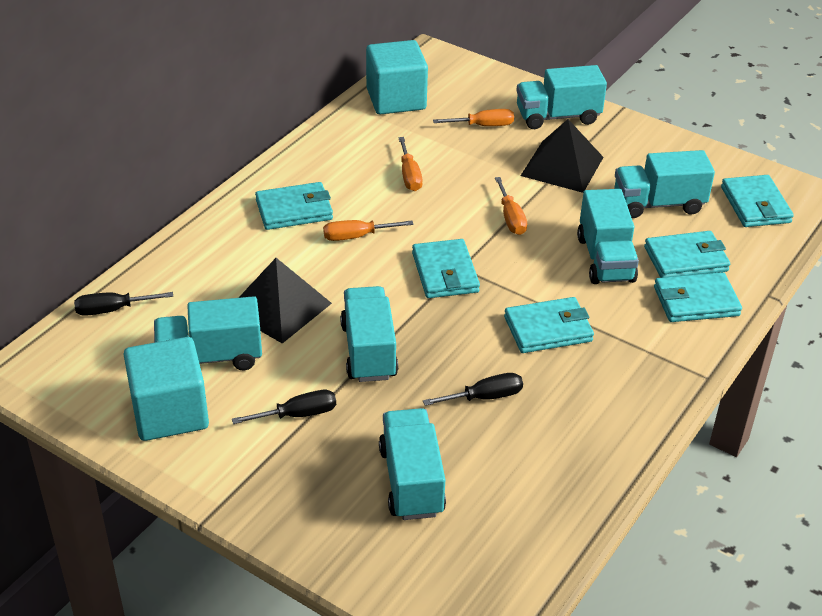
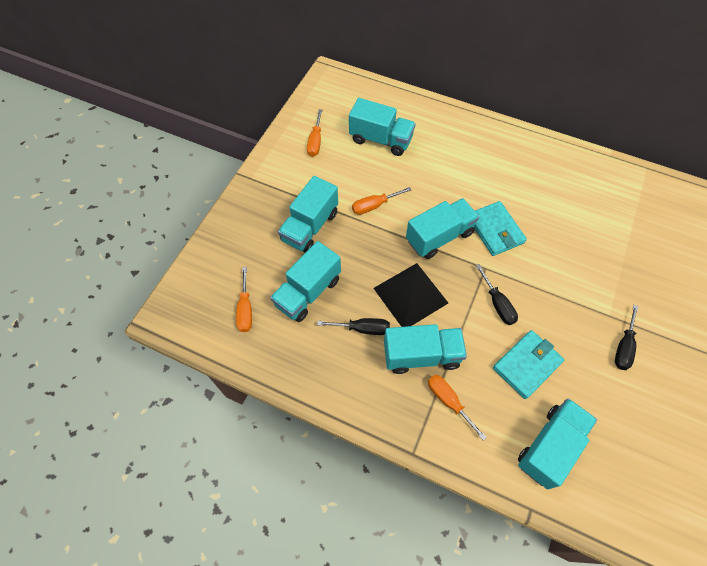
black pyramid: 2 -> 1
turquoise cube: 2 -> 0
turquoise wallet: 6 -> 2

